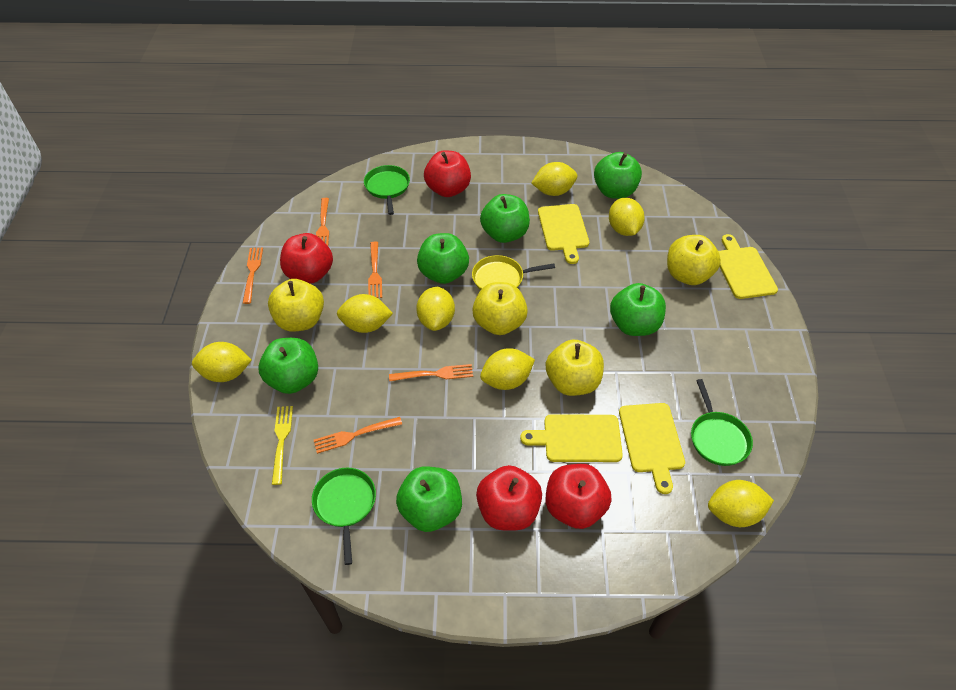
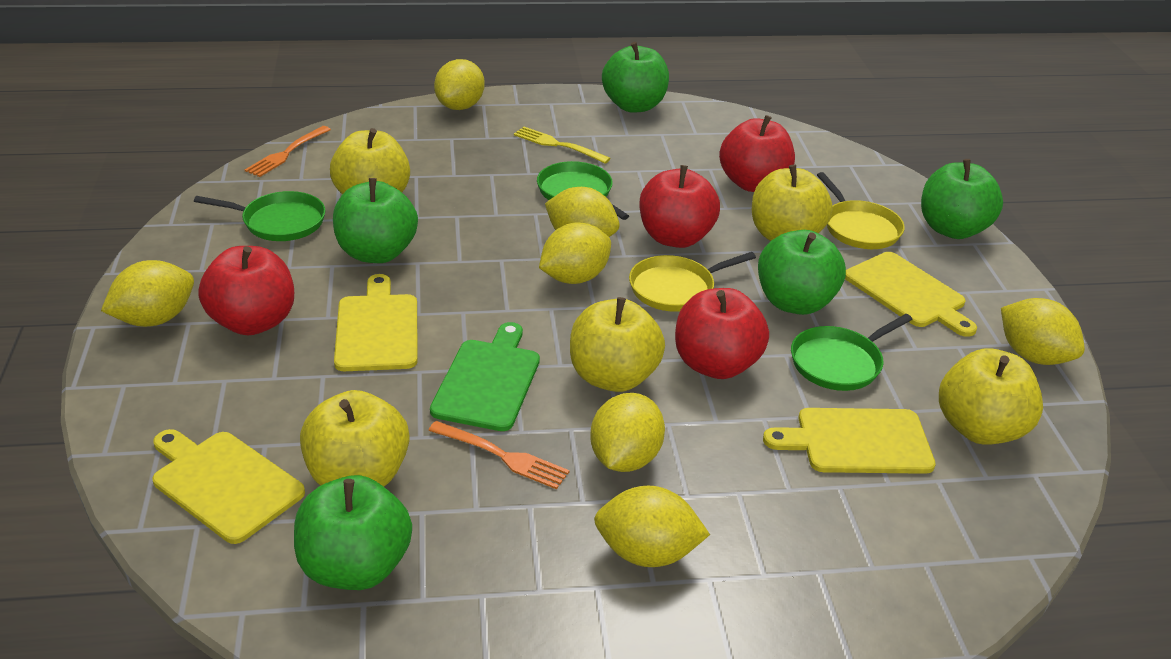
green apple: 6 -> 5
green cutting board: 0 -> 1
orange fork: 5 -> 2
yellow apple: 4 -> 5
yellow pan: 1 -> 2

